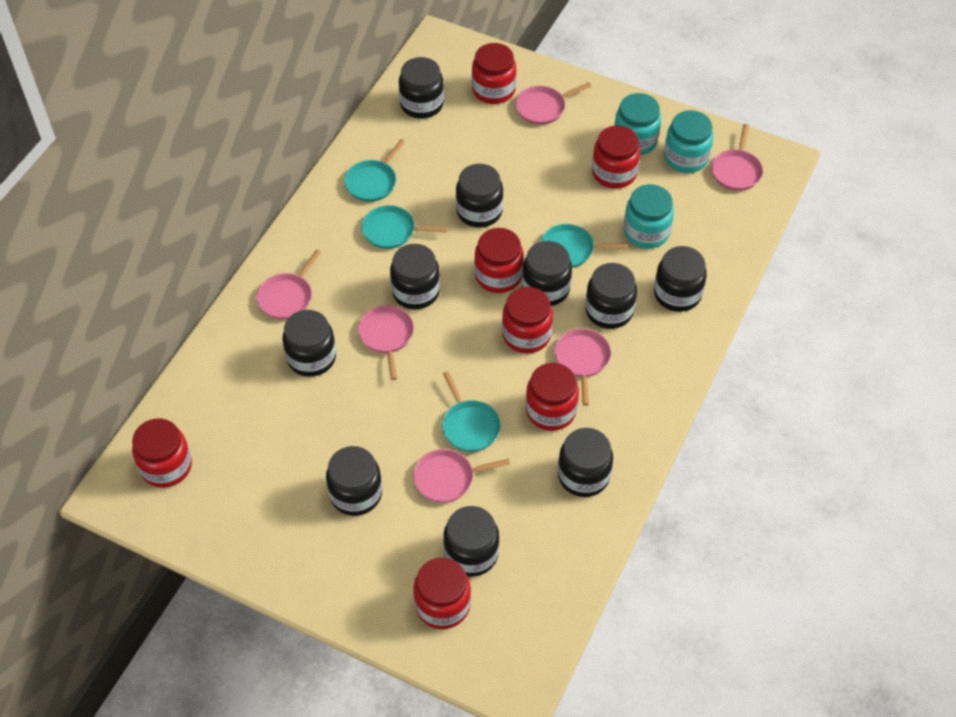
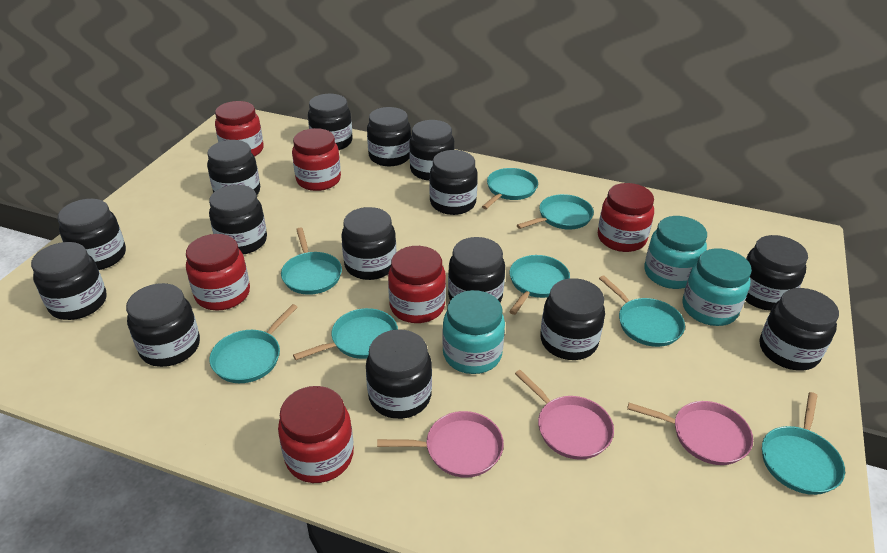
black jar: 10 -> 15
pink pan: 6 -> 3
red jar: 7 -> 6
turquoise pan: 4 -> 8

